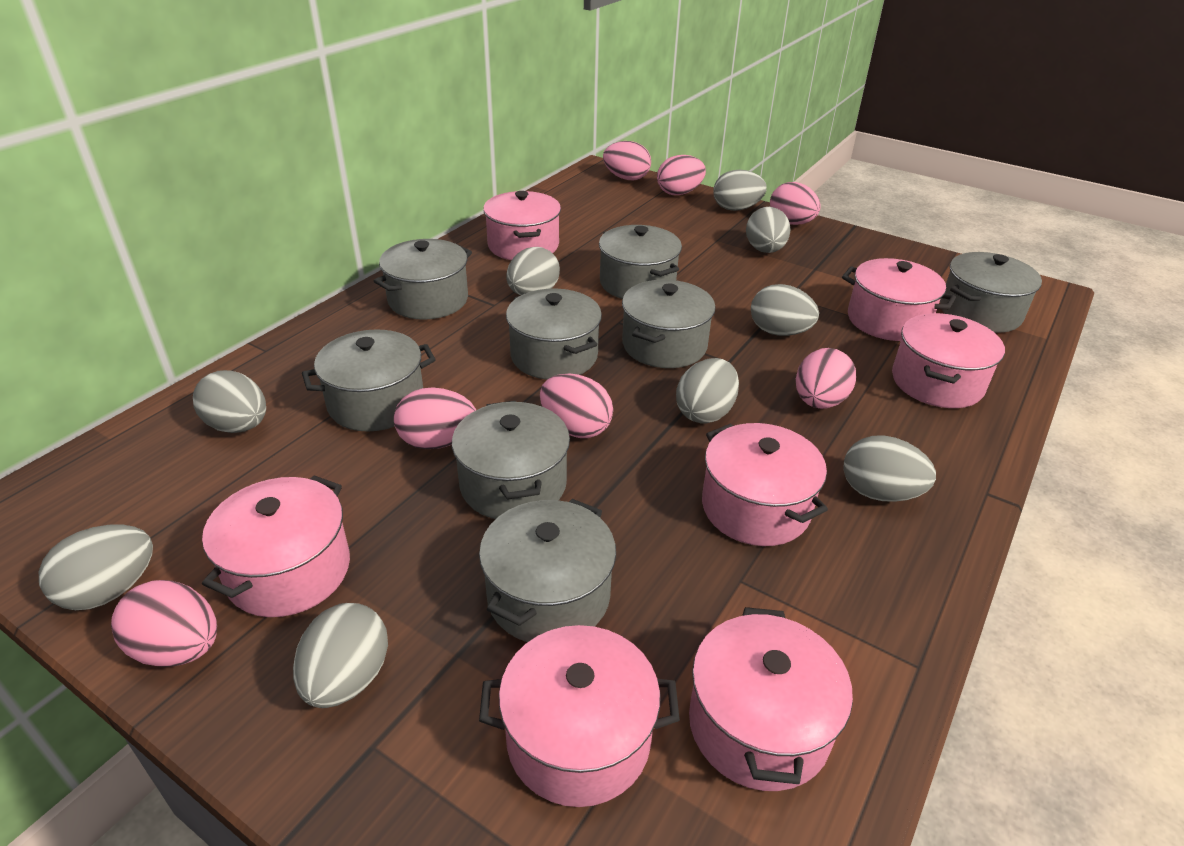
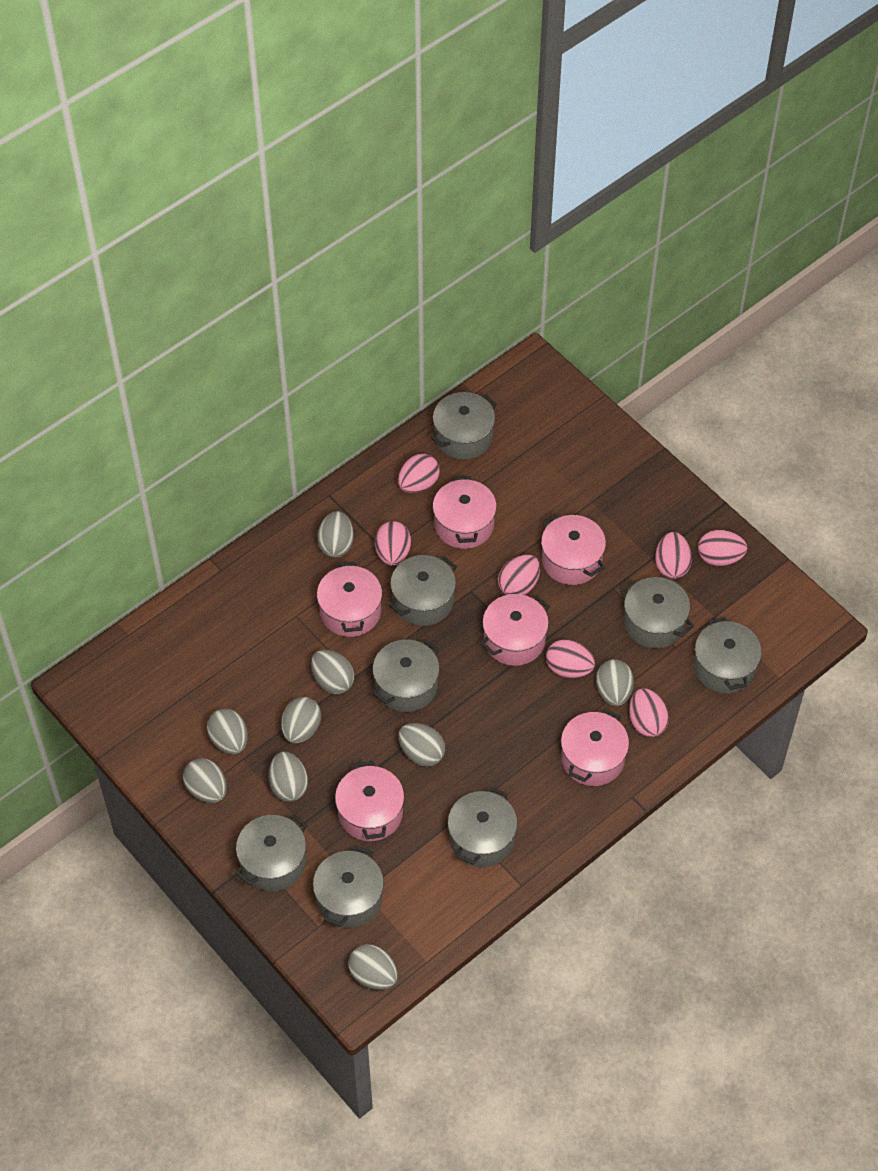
pink pot: 7 -> 6

